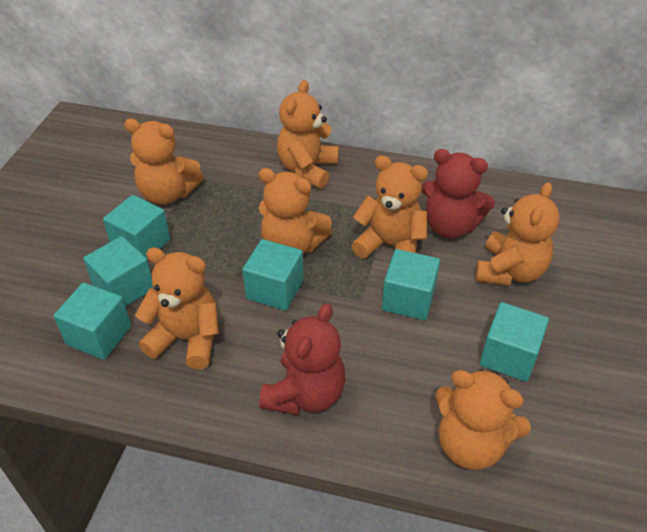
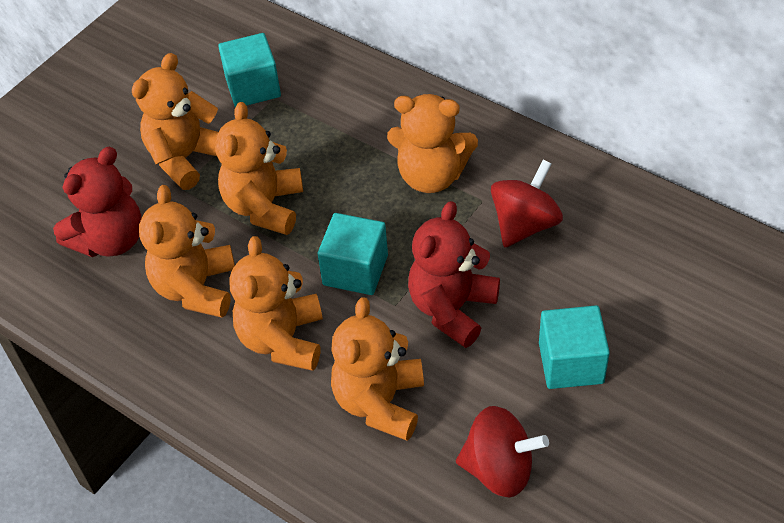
orange teddy bear: 7 -> 6
red spinning top: 0 -> 2
turquoise cube: 6 -> 3

